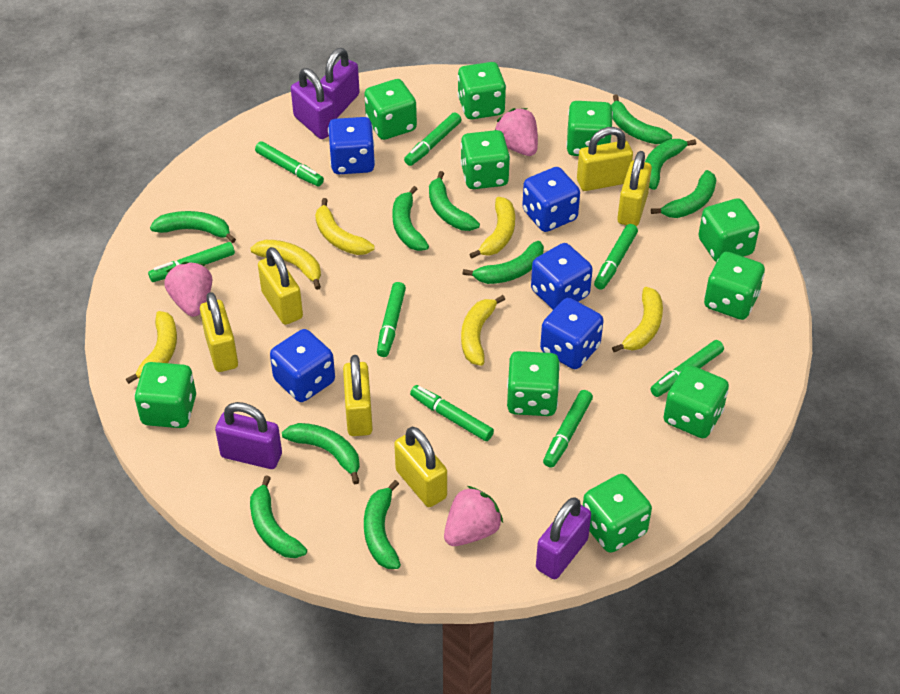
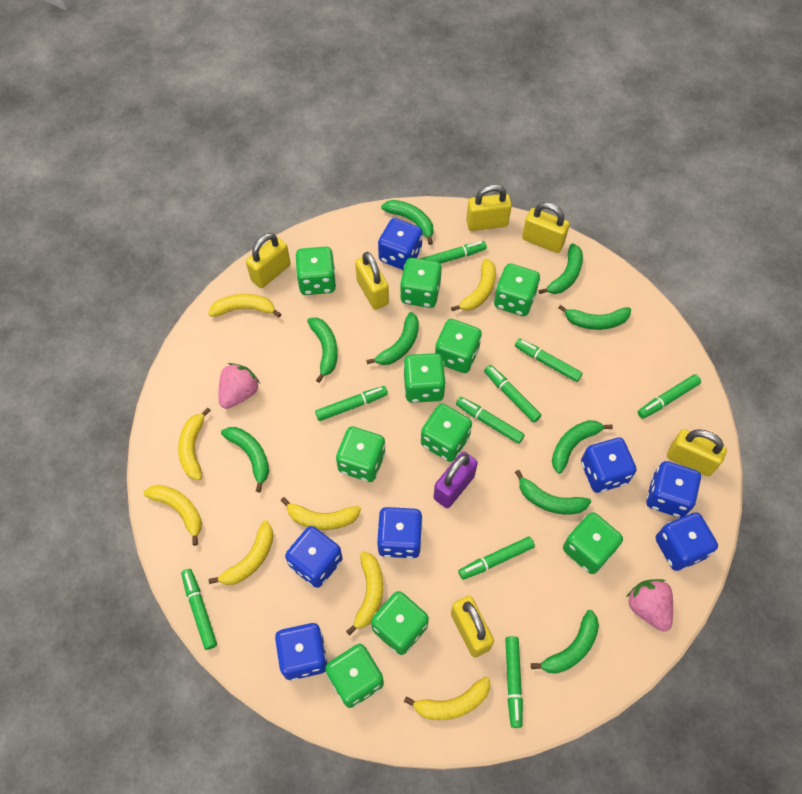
blue dice: 5 -> 7
green banana: 10 -> 9
green marker: 8 -> 9
pink strawberry: 3 -> 2
purple padlock: 4 -> 1
yellow banana: 6 -> 8

